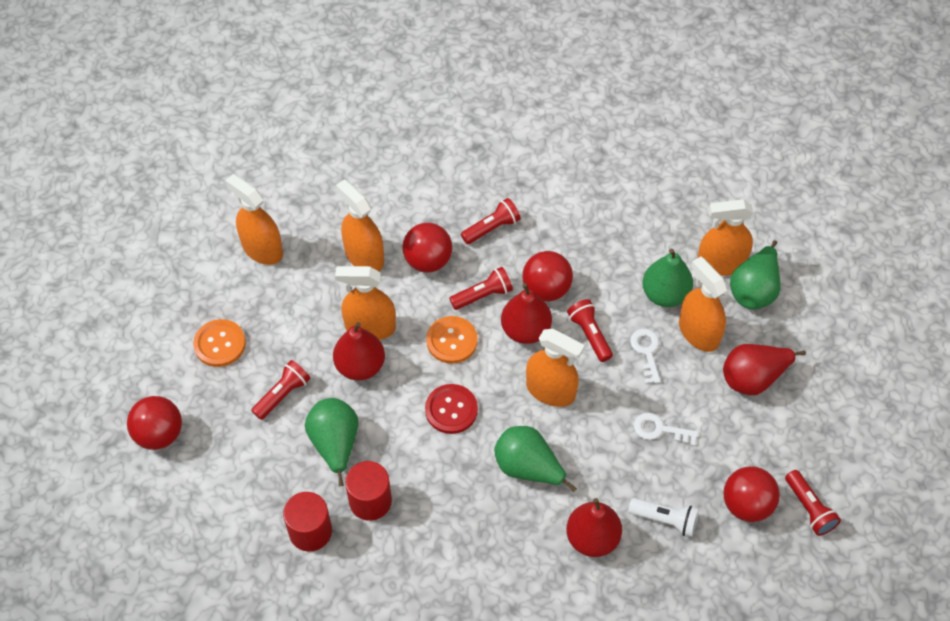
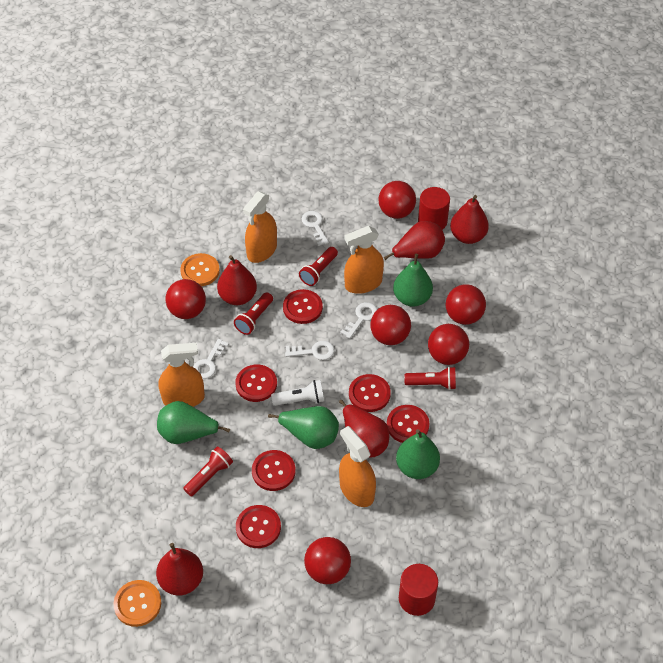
orange spray bottle: 6 -> 4
red ball: 4 -> 6
red button: 1 -> 6
red flashlight: 5 -> 4
red pear: 4 -> 5
white key: 2 -> 4

